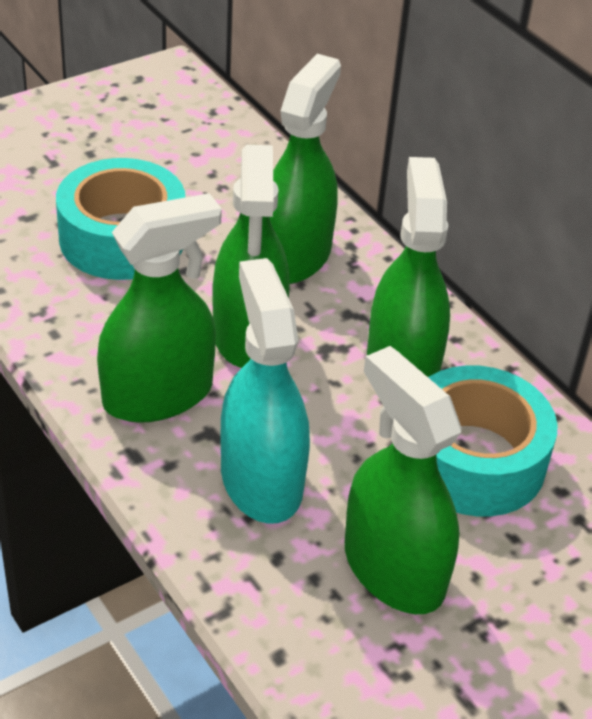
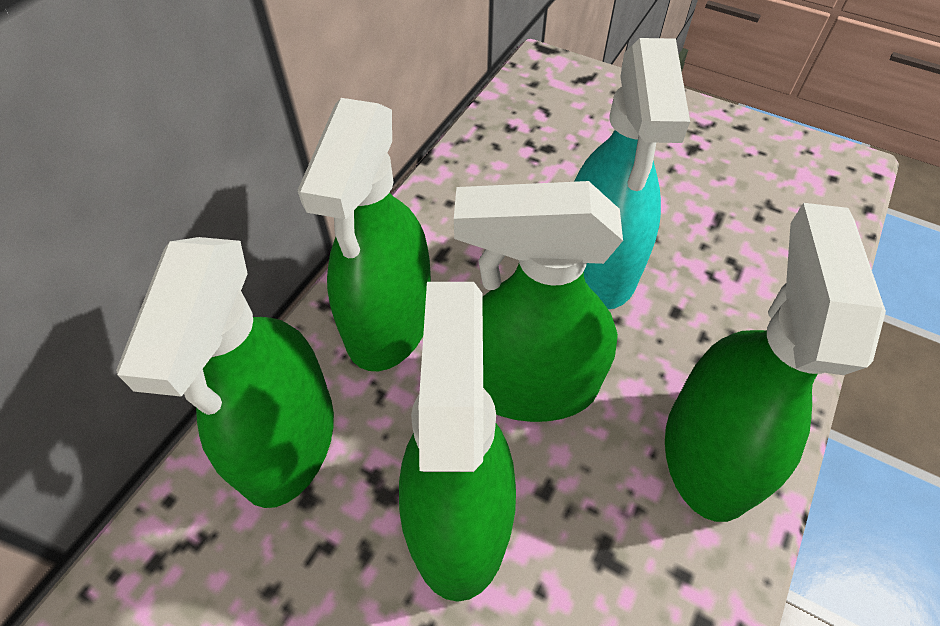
turquoise tape: 2 -> 0

